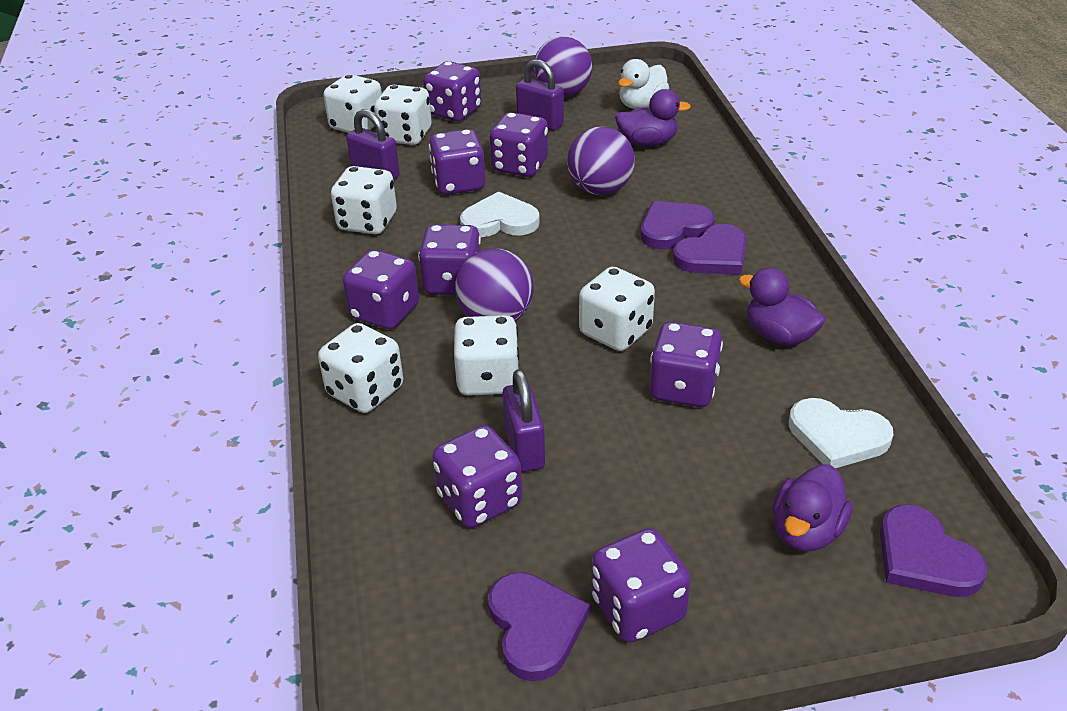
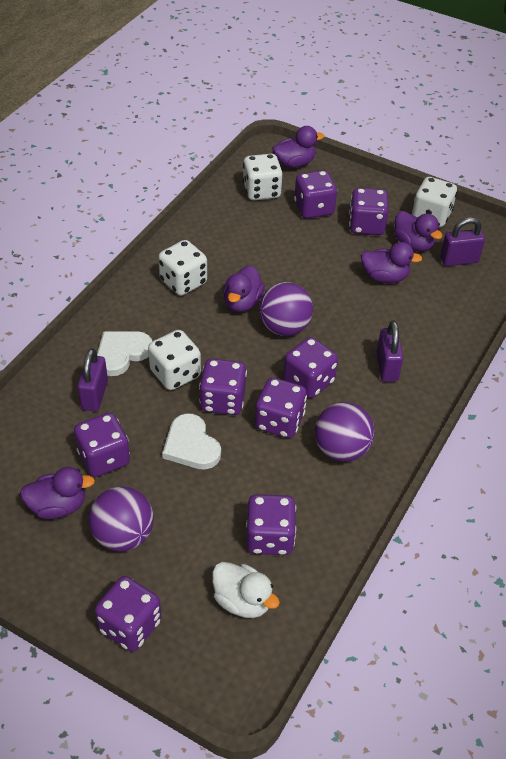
purple duck: 3 -> 5
purple heart: 4 -> 0
white dice: 6 -> 4

